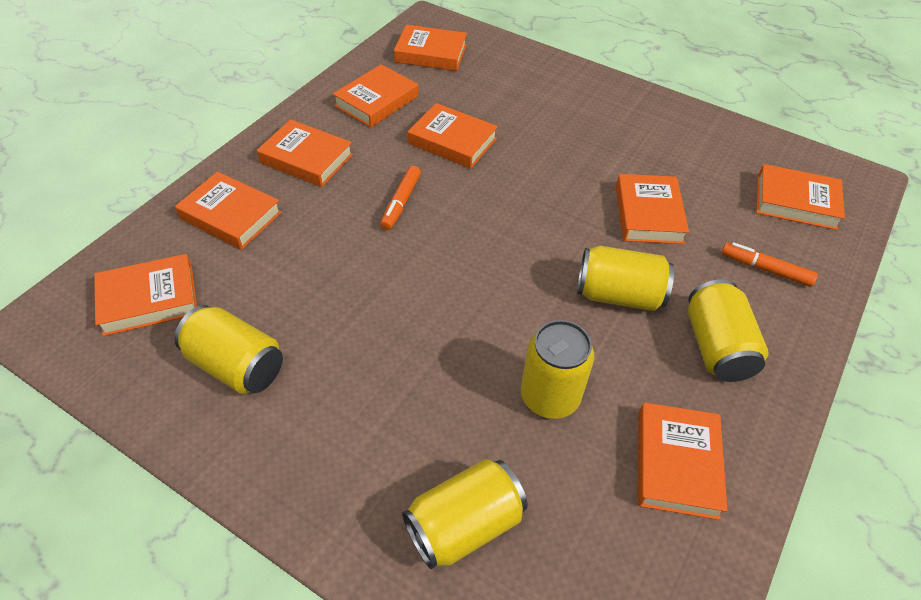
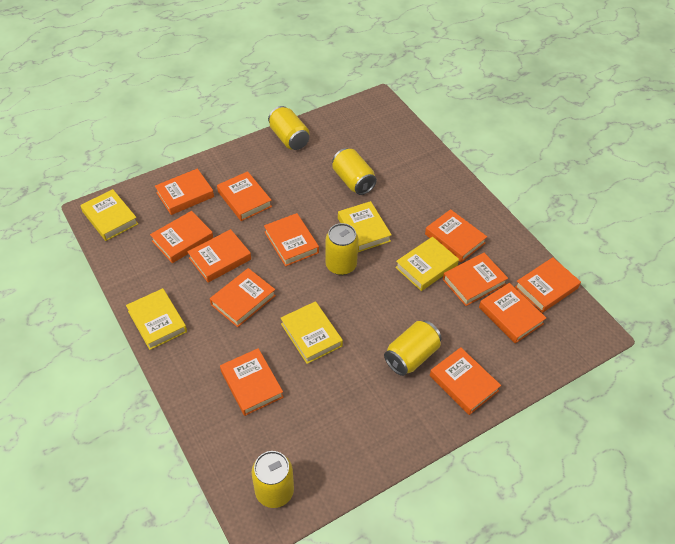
orange book: 9 -> 12
orange marker: 2 -> 0
yellow book: 0 -> 5

